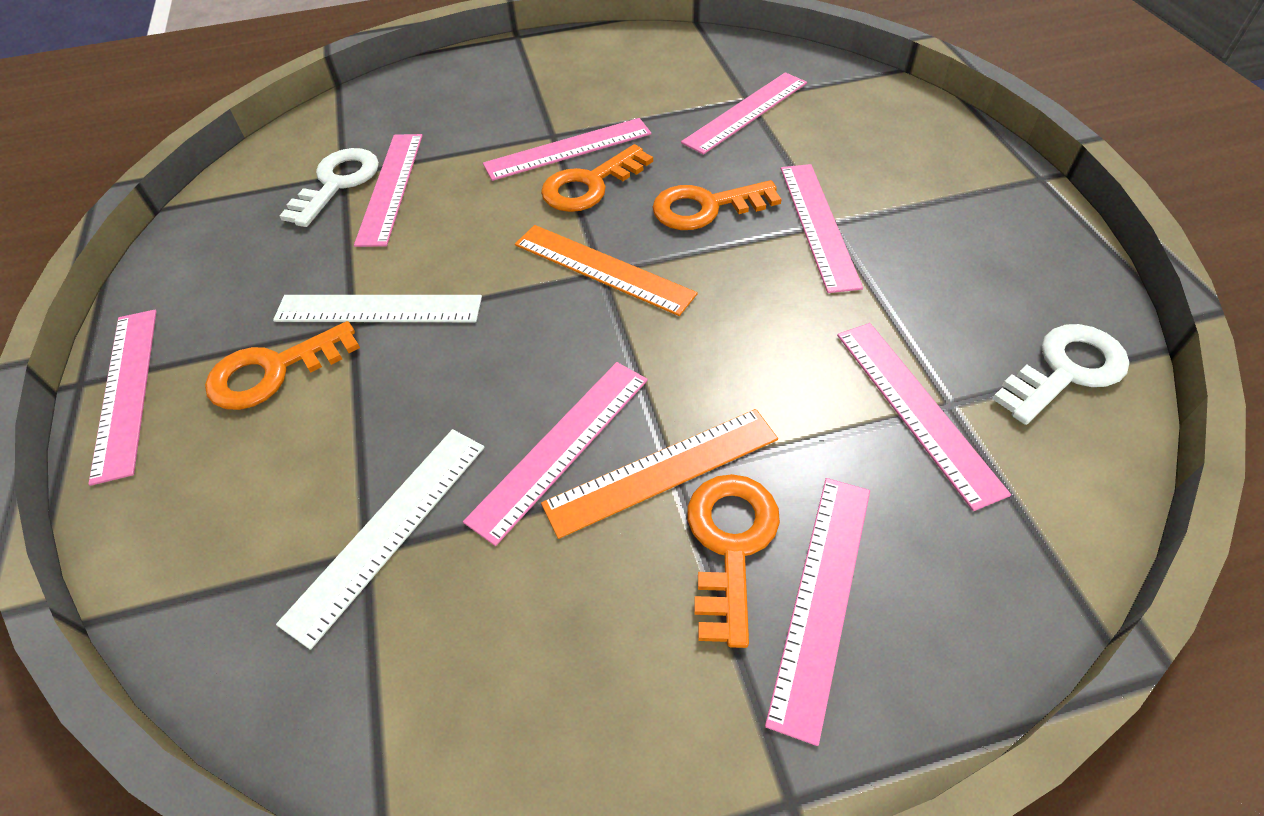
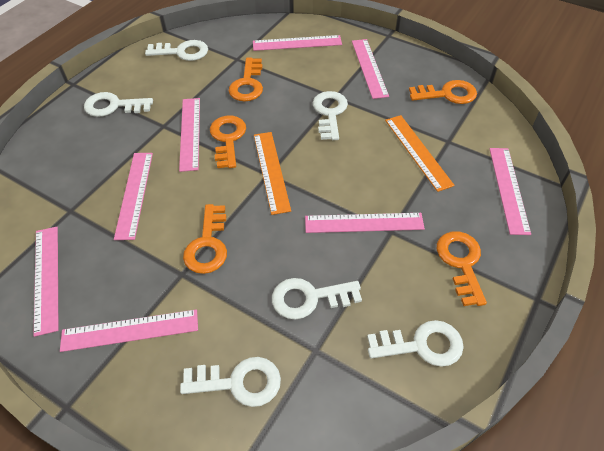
orange key: 4 -> 5
white key: 2 -> 6
white ruler: 2 -> 0

